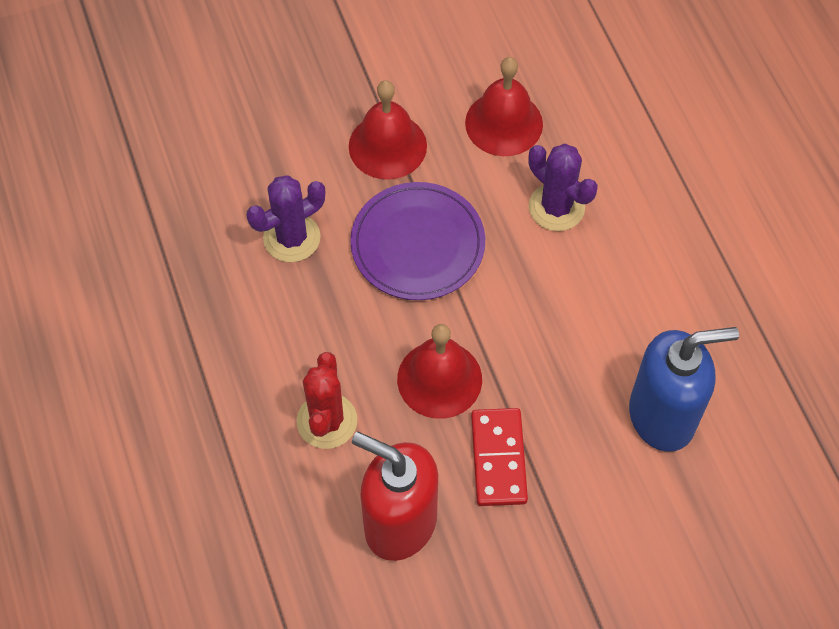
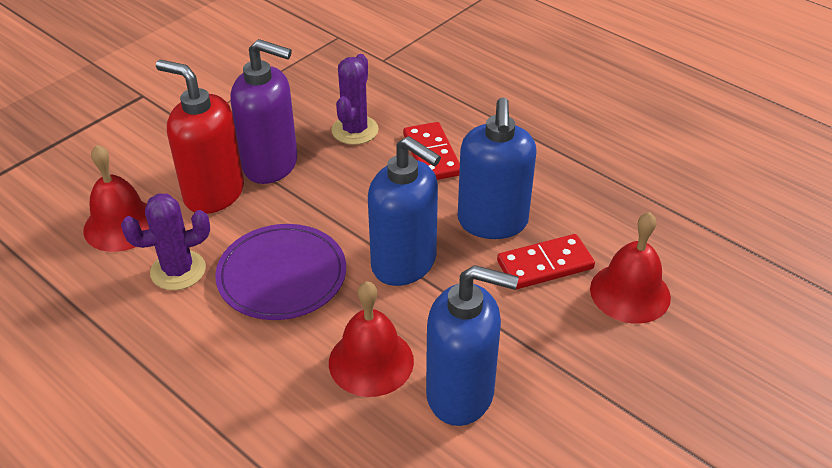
blue soap dispenser: 1 -> 3
purple soap dispenser: 0 -> 1
red cactus: 1 -> 0
red domino: 1 -> 2

